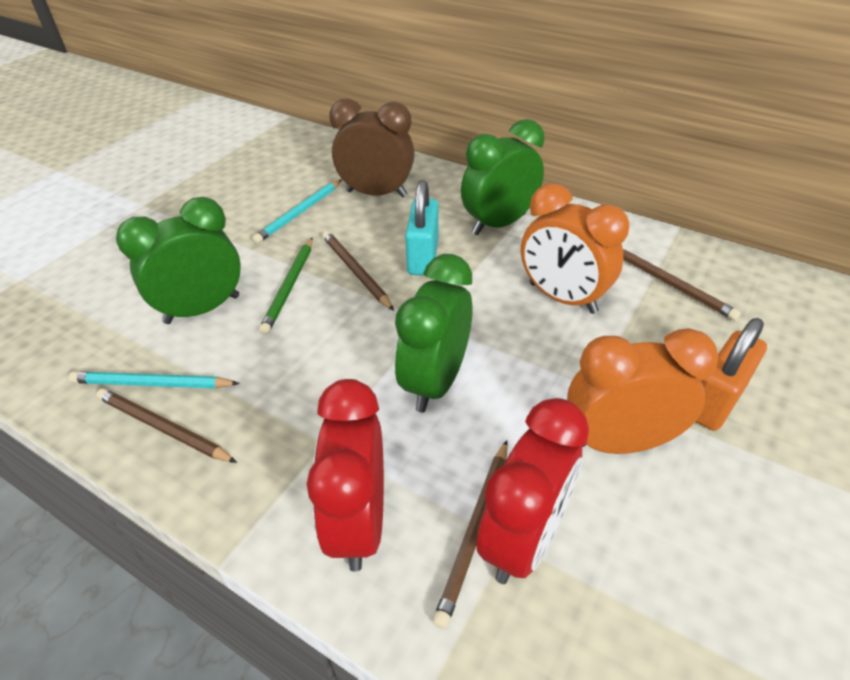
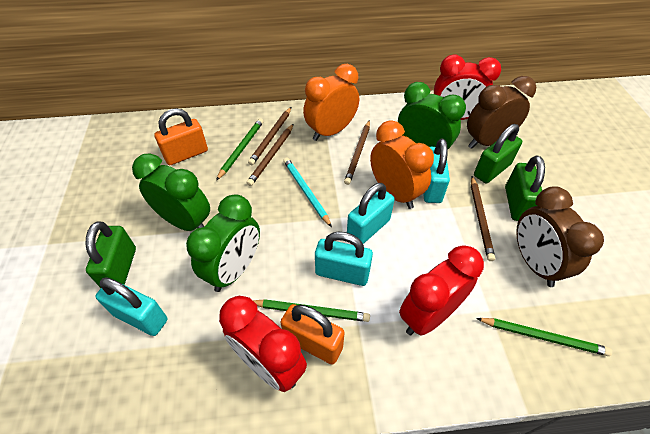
brown clock: 1 -> 2
green padlock: 0 -> 3
green pencil: 1 -> 3
orange padlock: 1 -> 2
red clock: 2 -> 3
turquoise padlock: 1 -> 4
turquoise pencil: 2 -> 1

